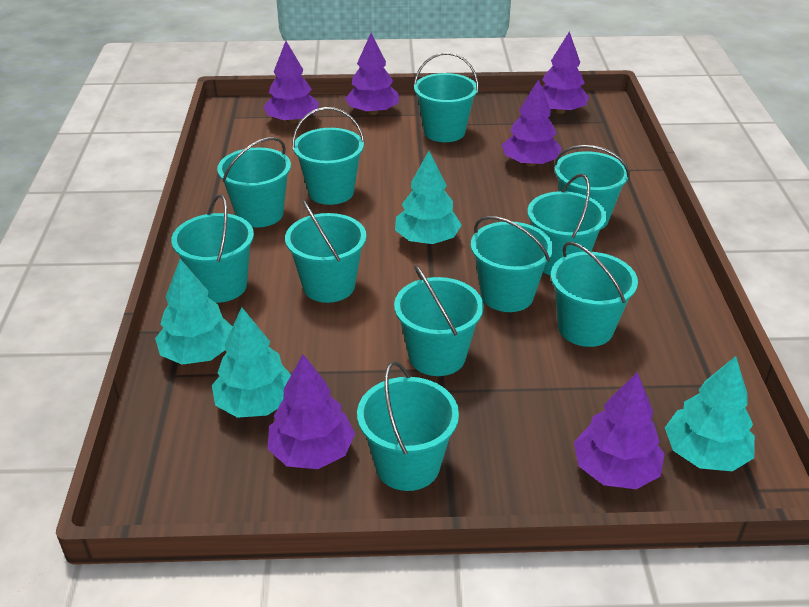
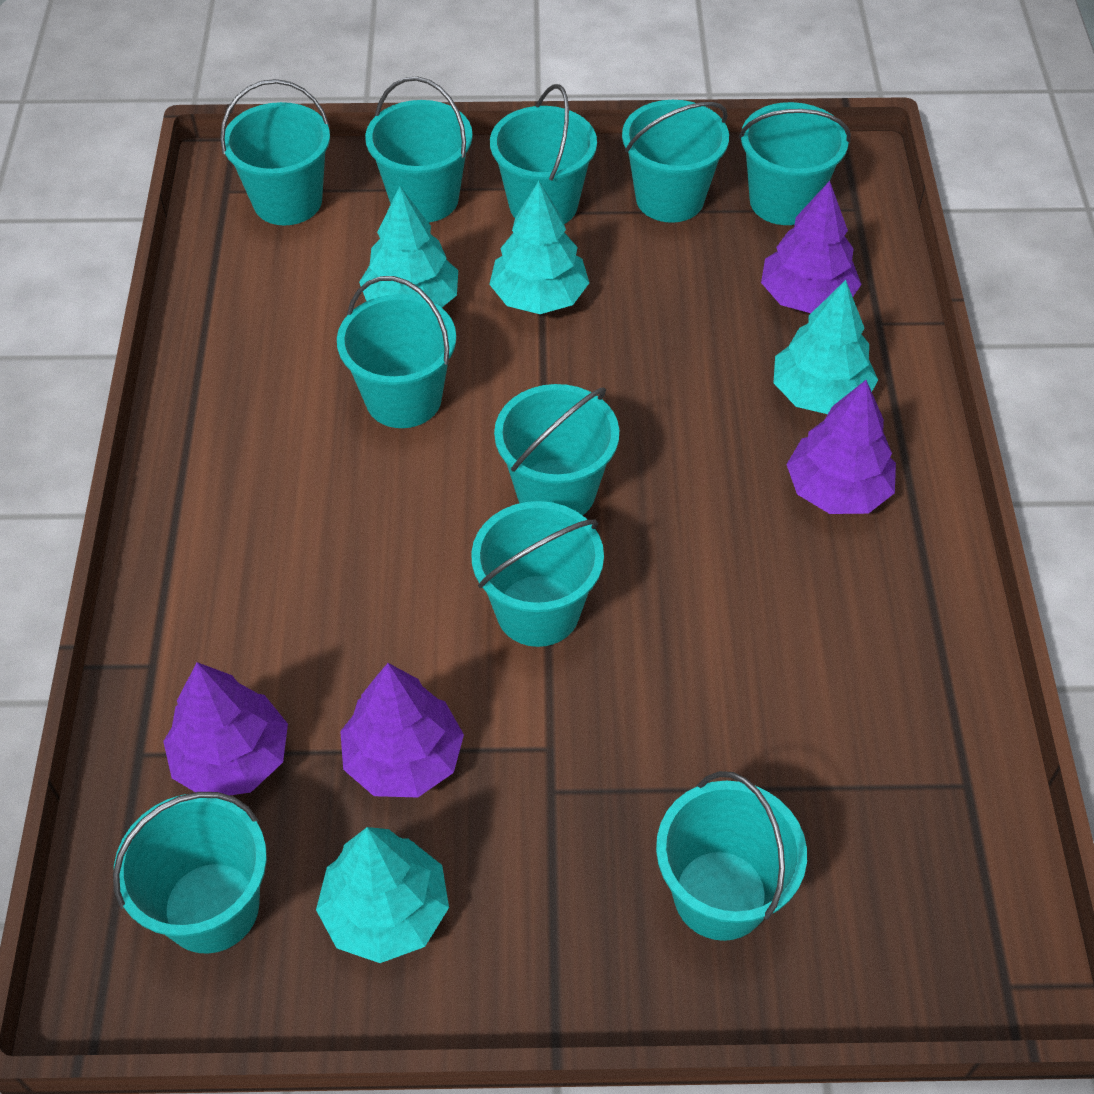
purple tree: 6 -> 4
turquoise bucket: 11 -> 10

